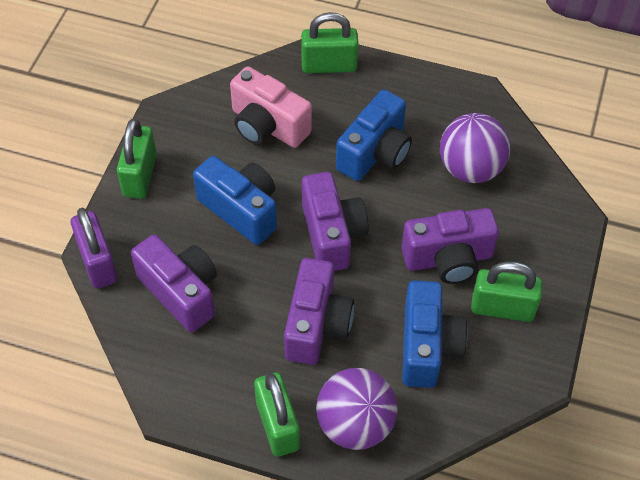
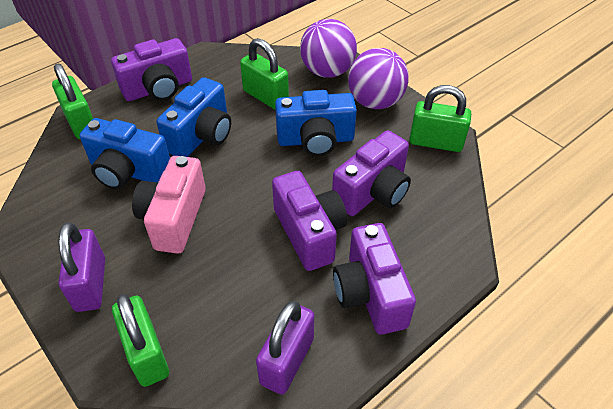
purple padlock: 1 -> 2

